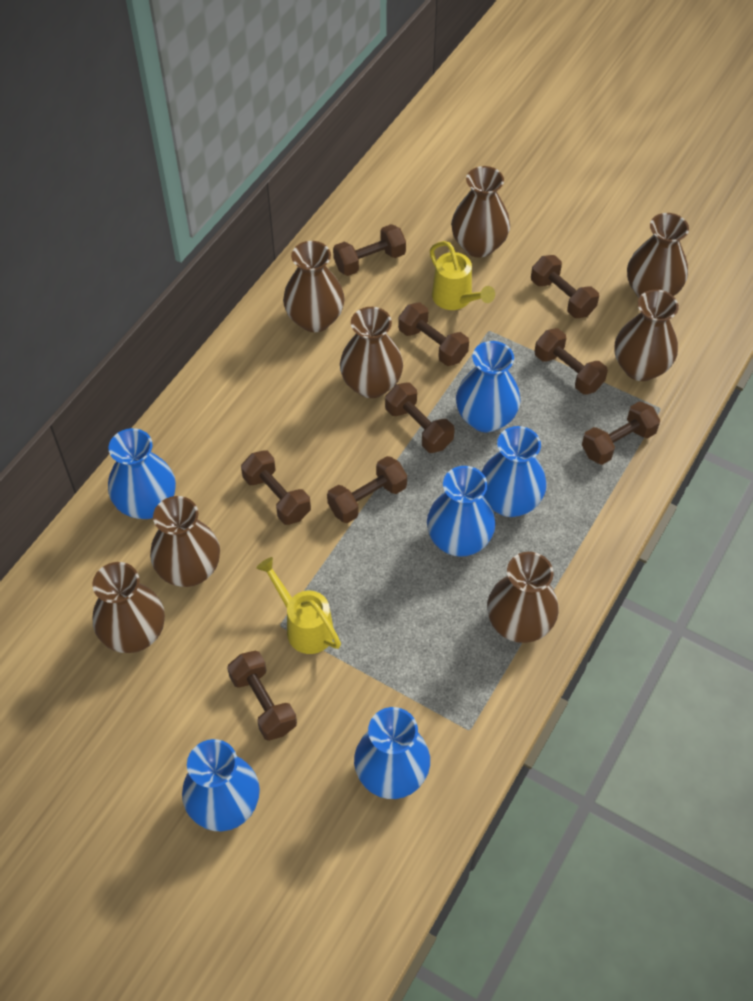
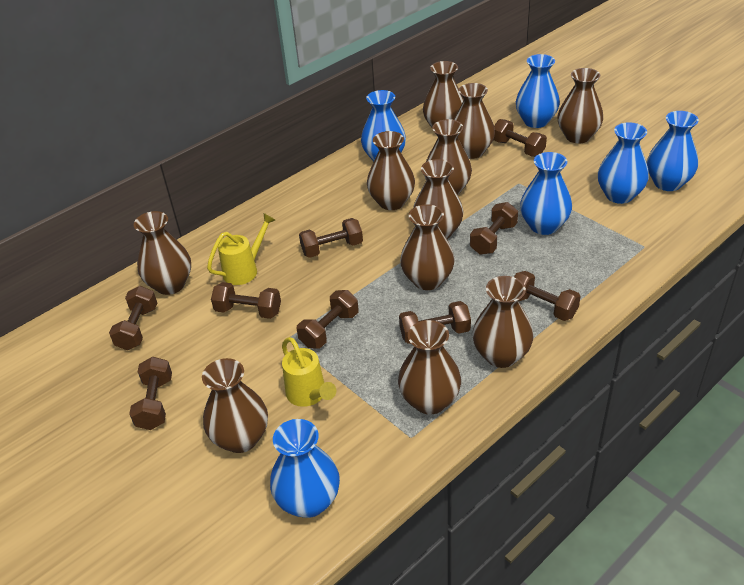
brown vase: 8 -> 11

